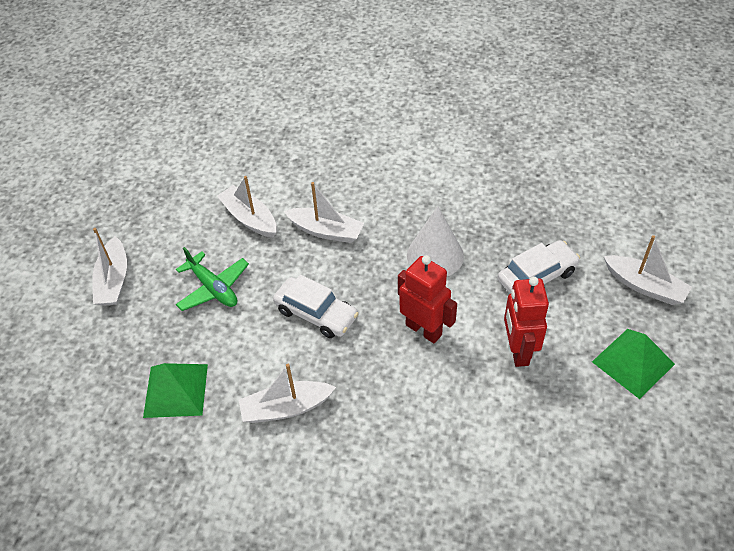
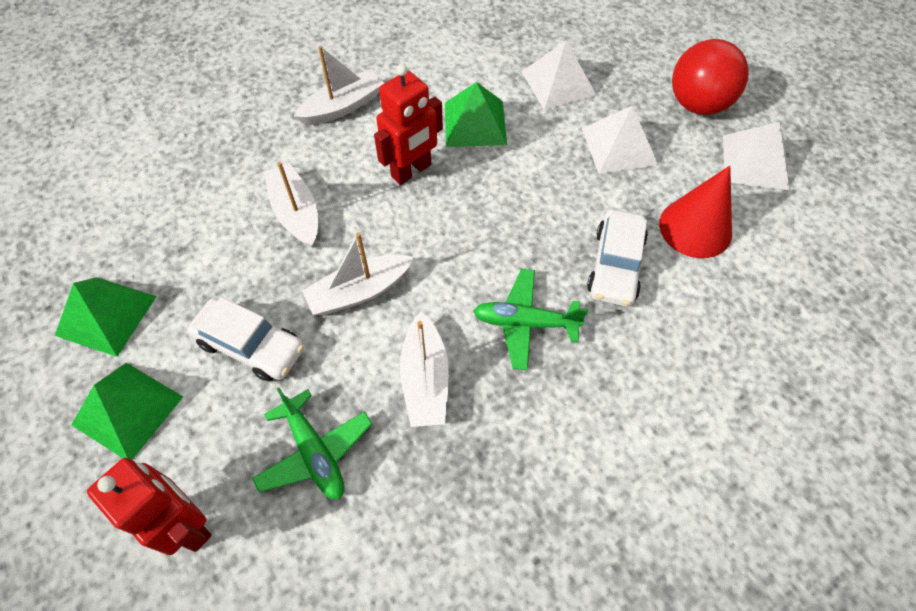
green plane: 1 -> 2
green pyramid: 2 -> 3
red ball: 0 -> 1
red cone: 0 -> 1
white boat: 5 -> 4
white cone: 1 -> 0
white pyramid: 0 -> 3

